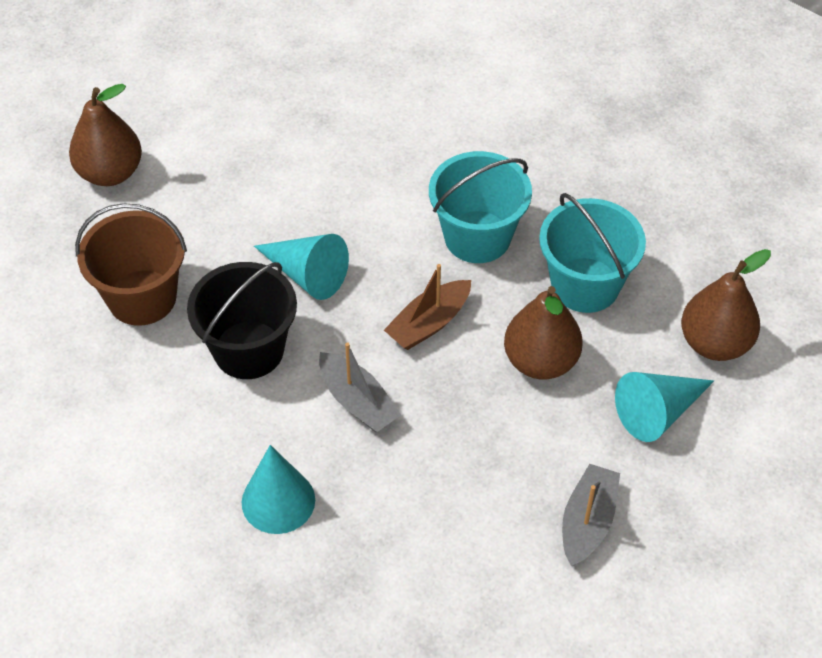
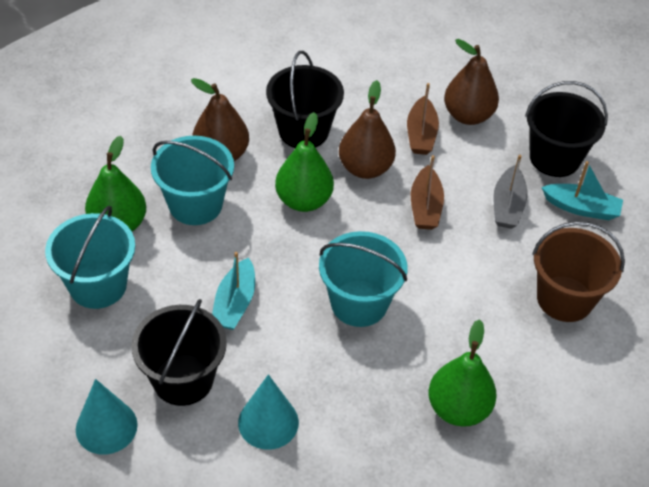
black bucket: 1 -> 3
brown boat: 1 -> 2
green pear: 0 -> 3
grey boat: 2 -> 1
turquoise boat: 0 -> 2
turquoise bucket: 2 -> 3
turquoise cone: 3 -> 2

